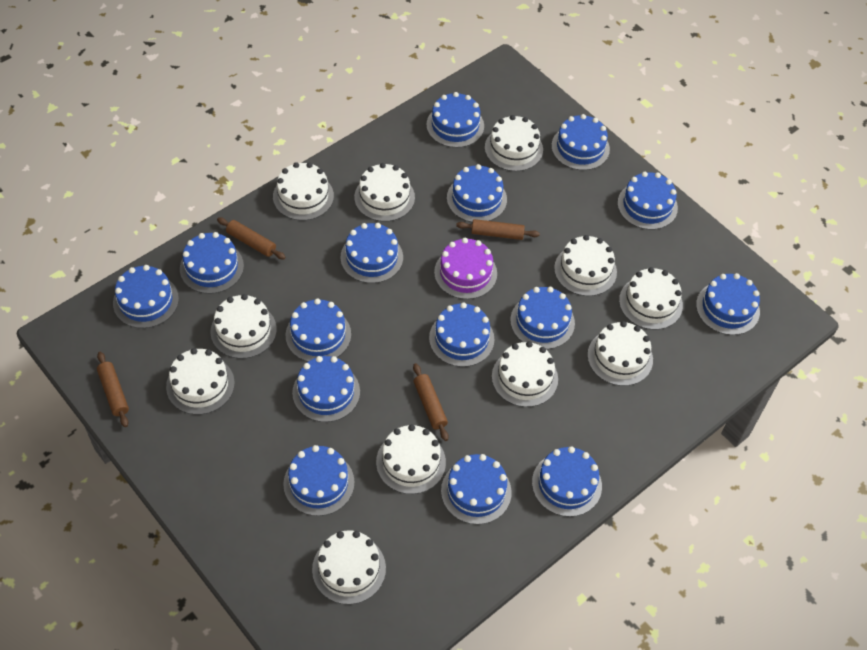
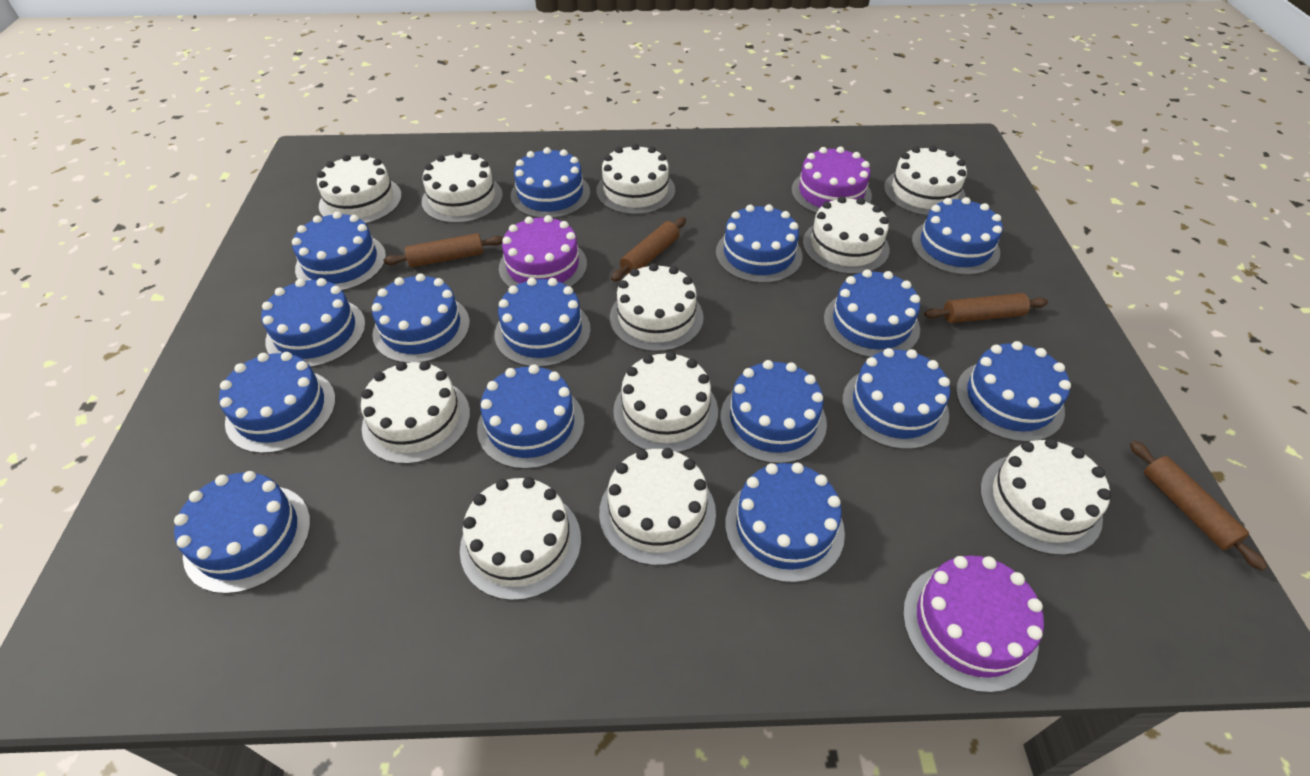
purple cake: 1 -> 3

